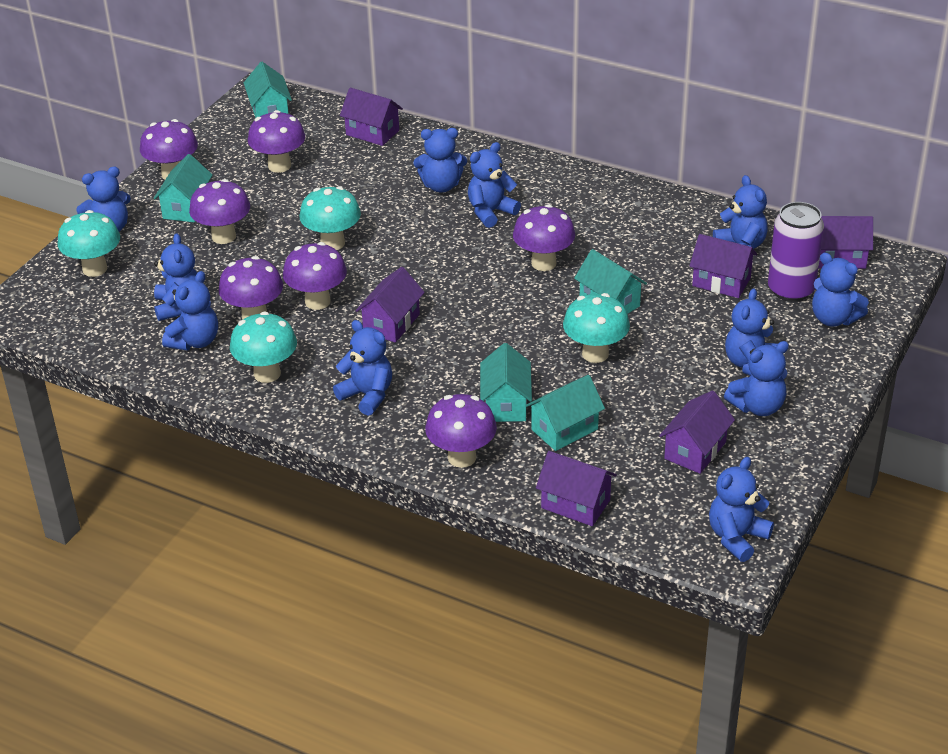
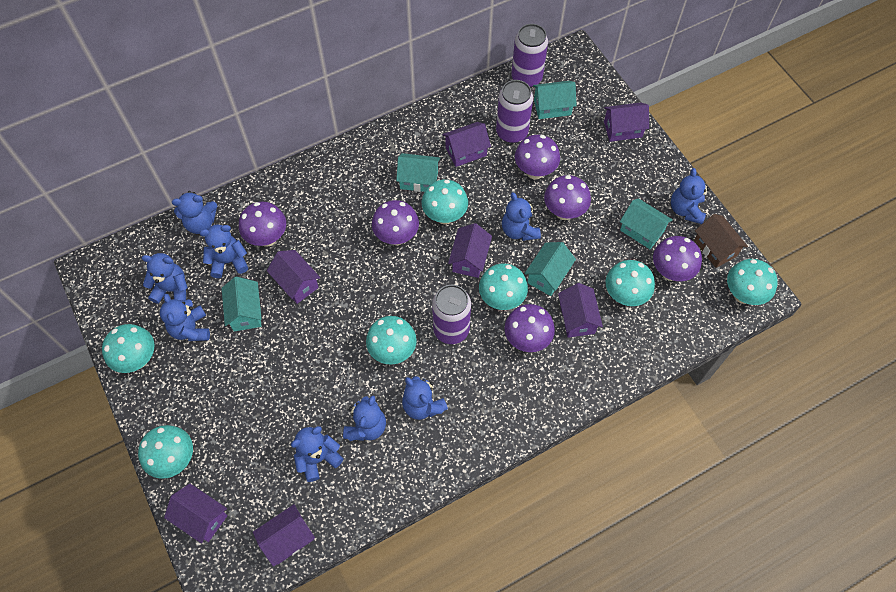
blue teddy bear: 11 -> 9
brown house: 0 -> 1
purple can: 1 -> 3
purple house: 6 -> 7
purple mushroom: 7 -> 6
turquoise mushroom: 4 -> 7

